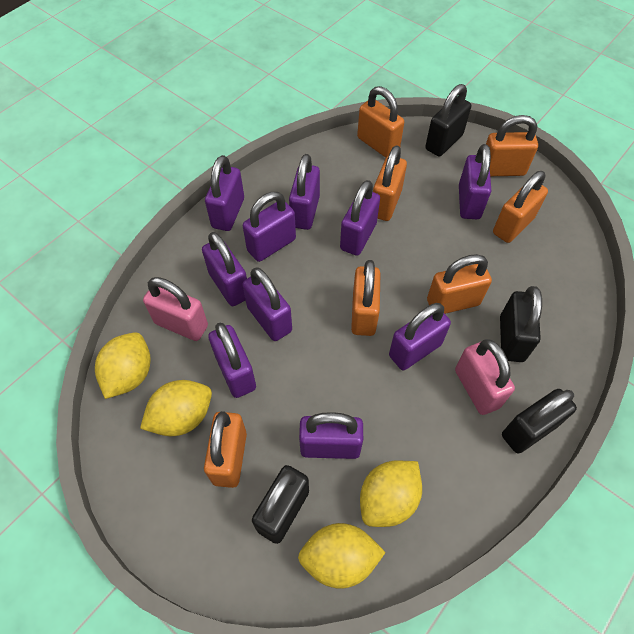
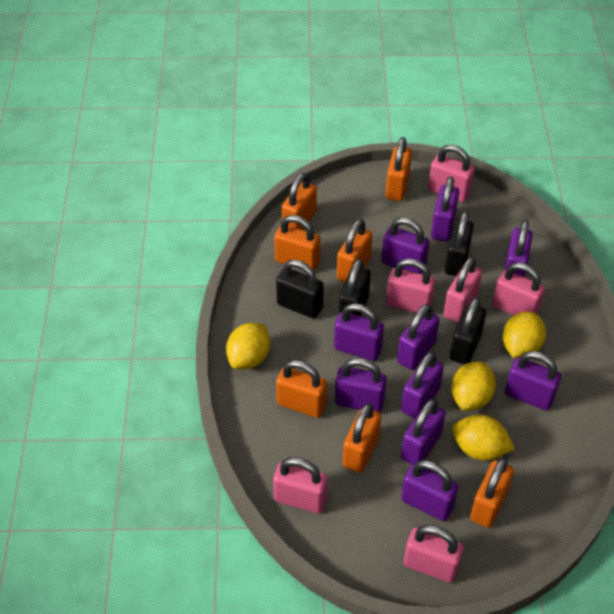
pink padlock: 2 -> 6

